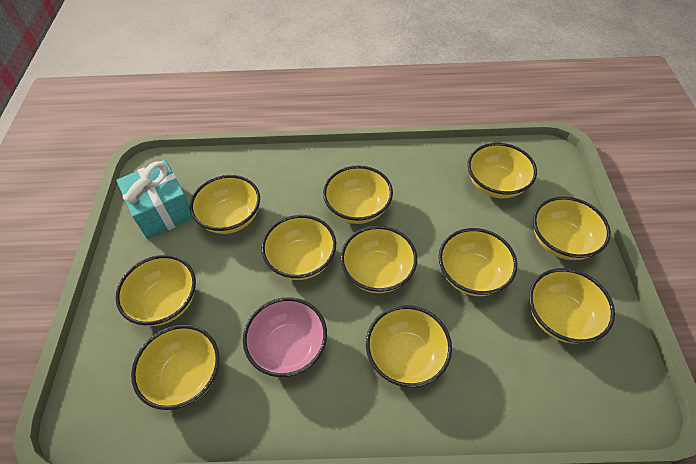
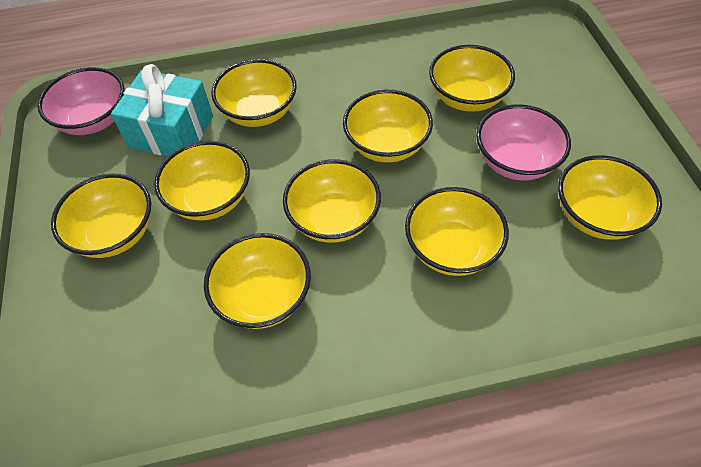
pink bowl: 1 -> 2
yellow bowl: 11 -> 9

